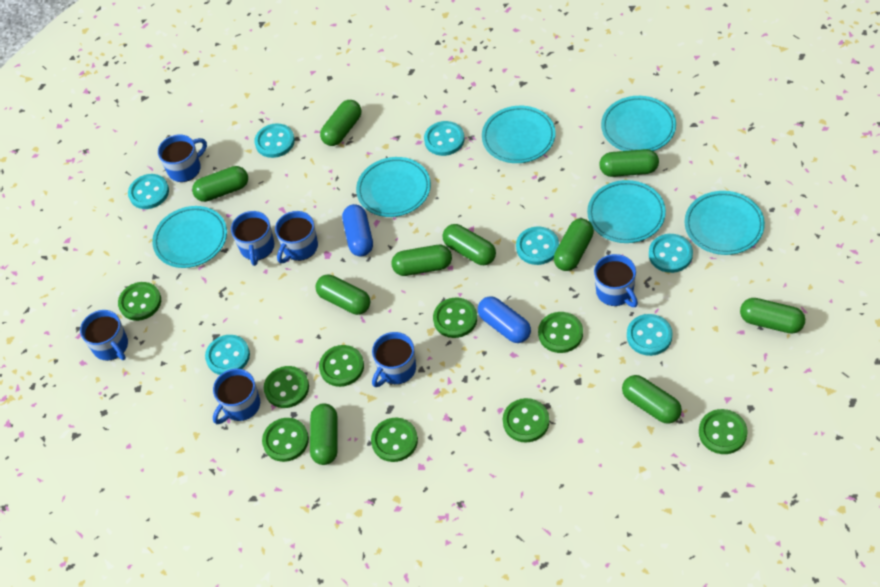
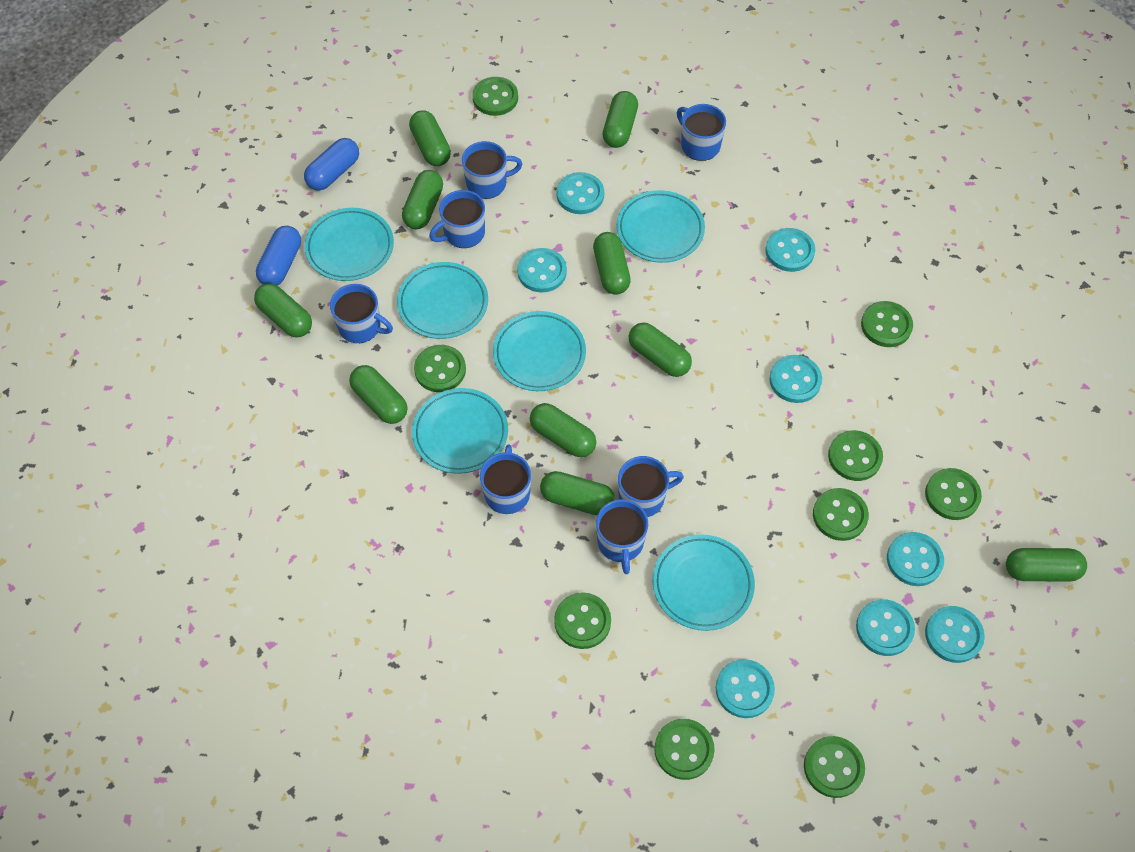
turquoise button: 7 -> 8

